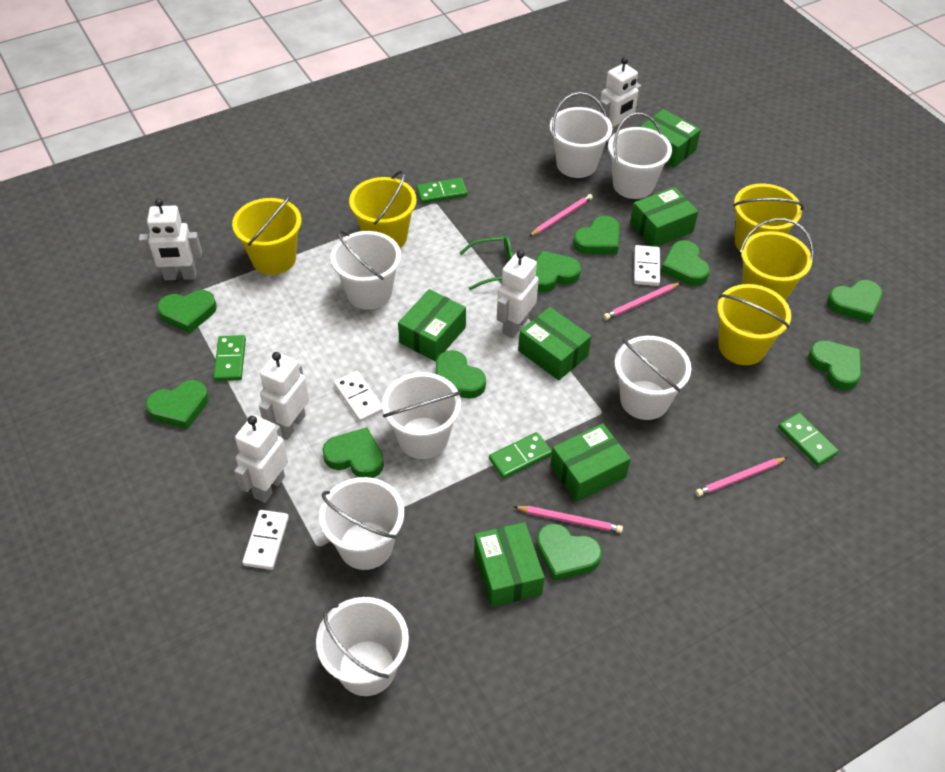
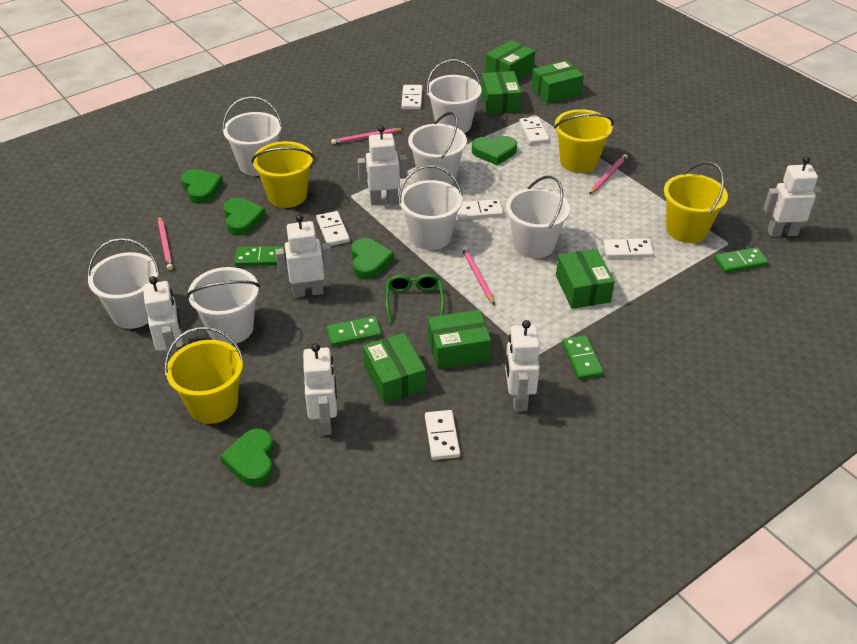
green heart: 10 -> 5
white domino: 3 -> 6
white robot: 5 -> 6
yellow bucket: 5 -> 4

